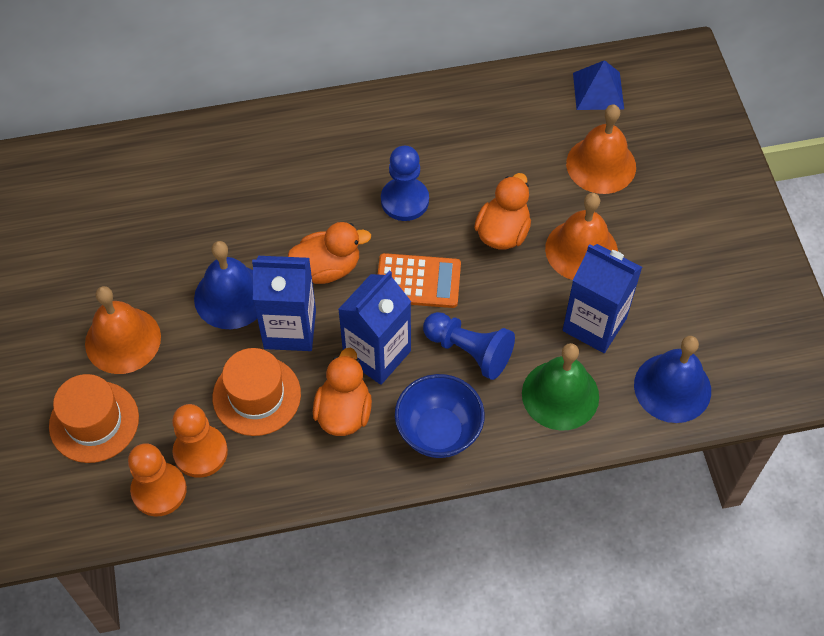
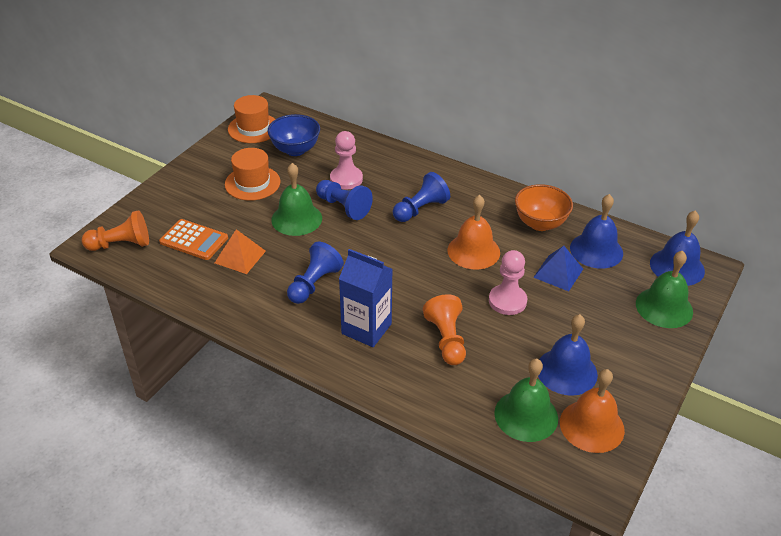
blue bell: 2 -> 3
blue carton: 3 -> 1
blue pawn: 2 -> 3
green bell: 1 -> 3
orange bell: 3 -> 2
orange bowl: 0 -> 1
orange duck: 3 -> 0
orange pyramid: 0 -> 1
pink pawn: 0 -> 2

